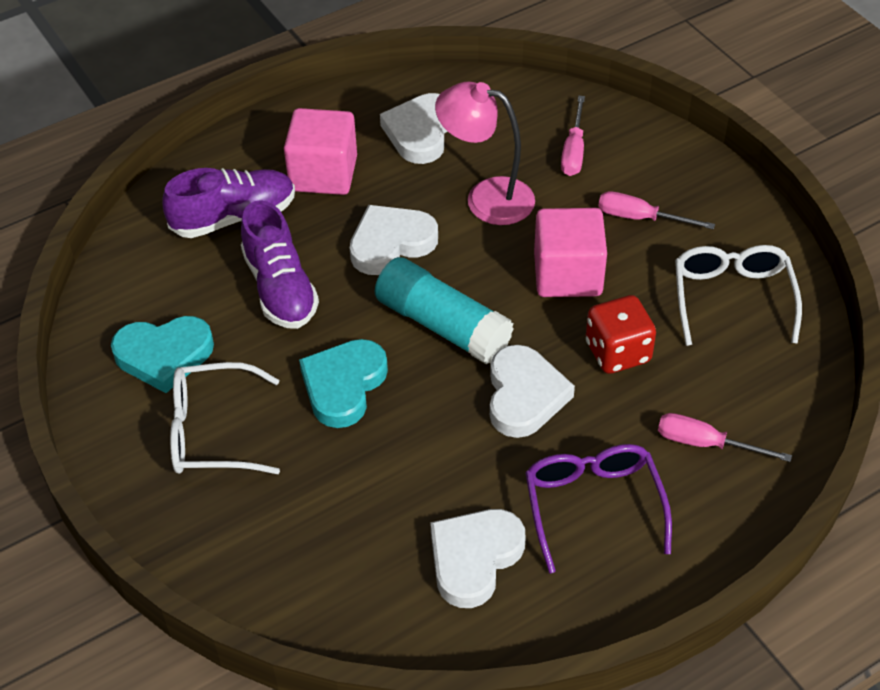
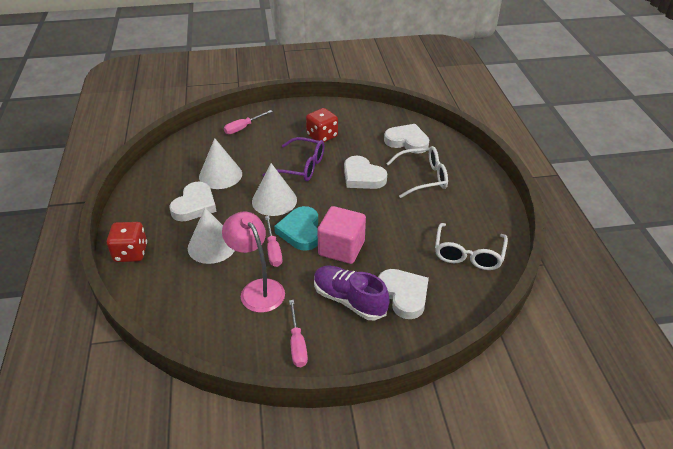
pink cube: 2 -> 1
purple shoe: 2 -> 1
red dice: 1 -> 2
turquoise glue stick: 1 -> 0
turquoise heart: 2 -> 1
white cone: 0 -> 3

